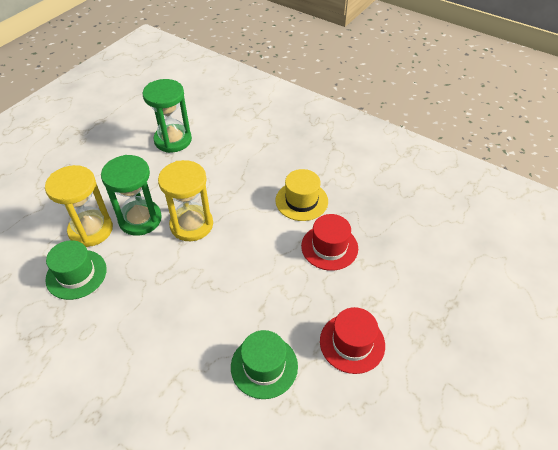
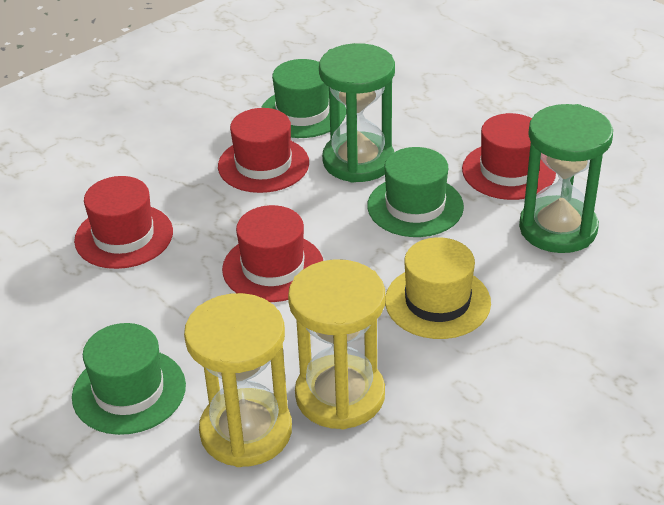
green hat: 2 -> 3
red hat: 2 -> 4

